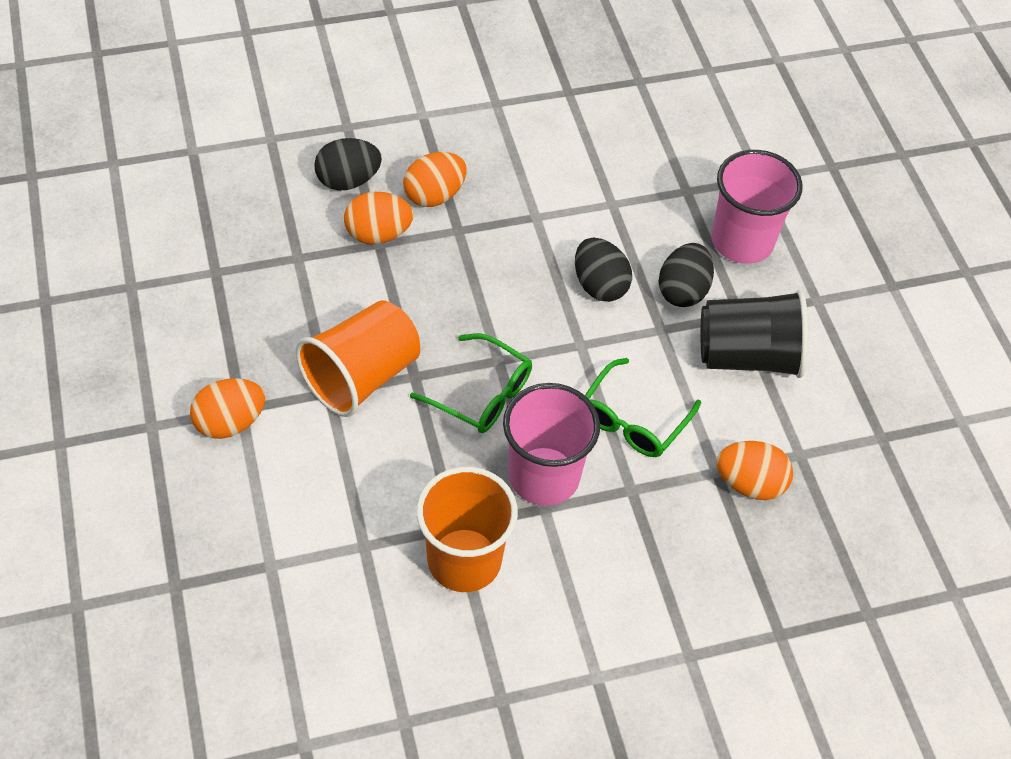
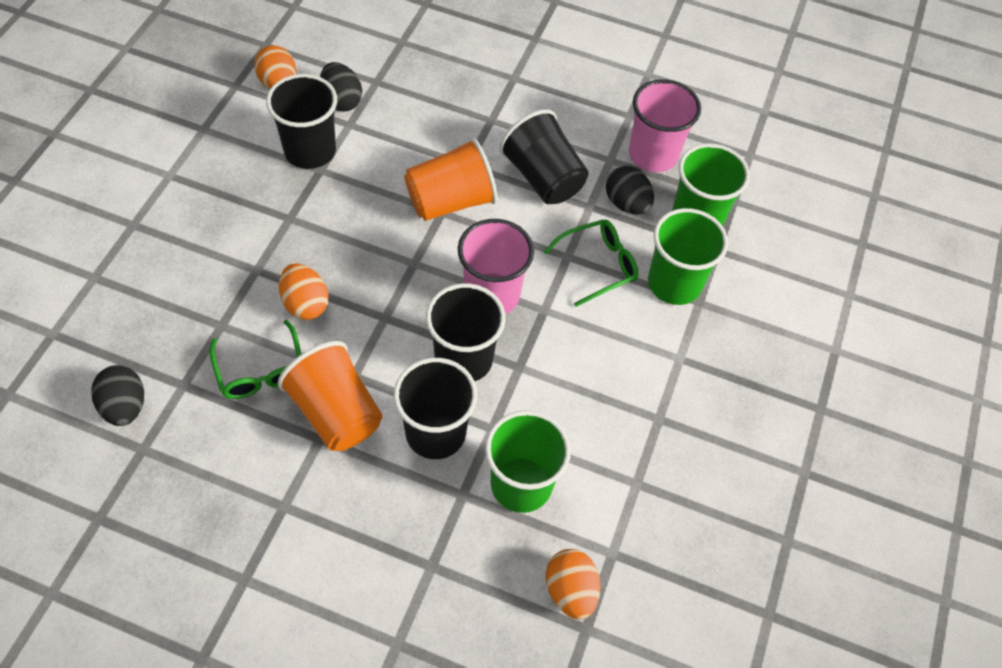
black cup: 1 -> 4
green cup: 0 -> 3
orange egg: 4 -> 3

